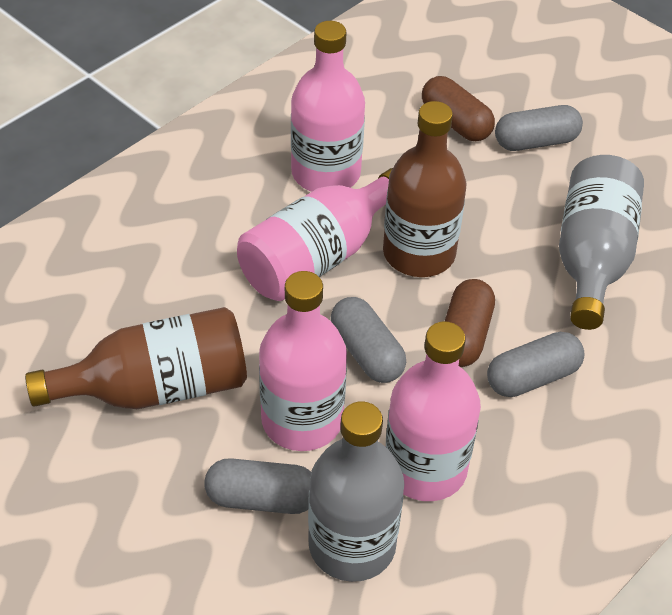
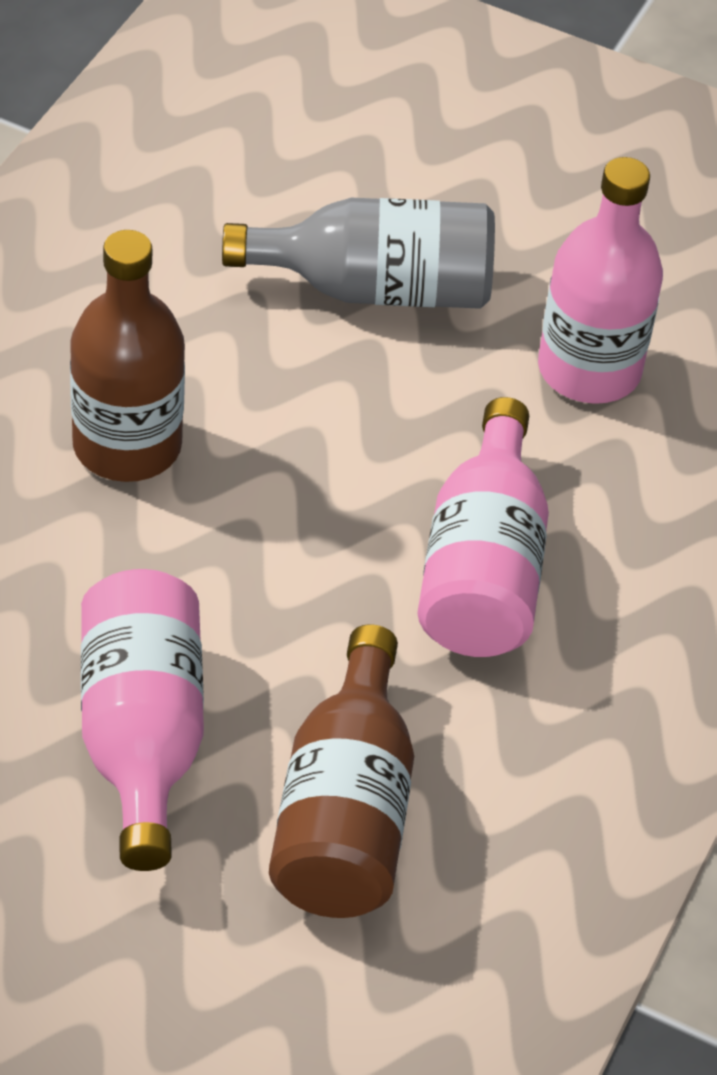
brown capsule: 2 -> 0
grey bottle: 2 -> 1
grey capsule: 4 -> 0
pink bottle: 4 -> 3

